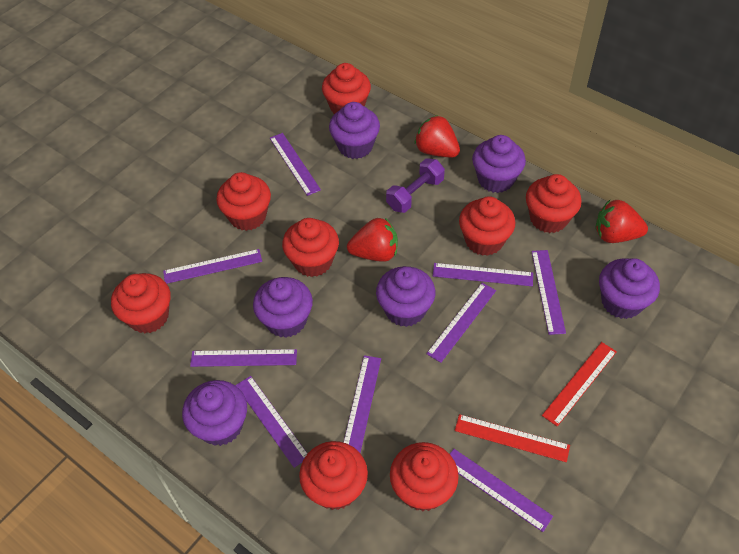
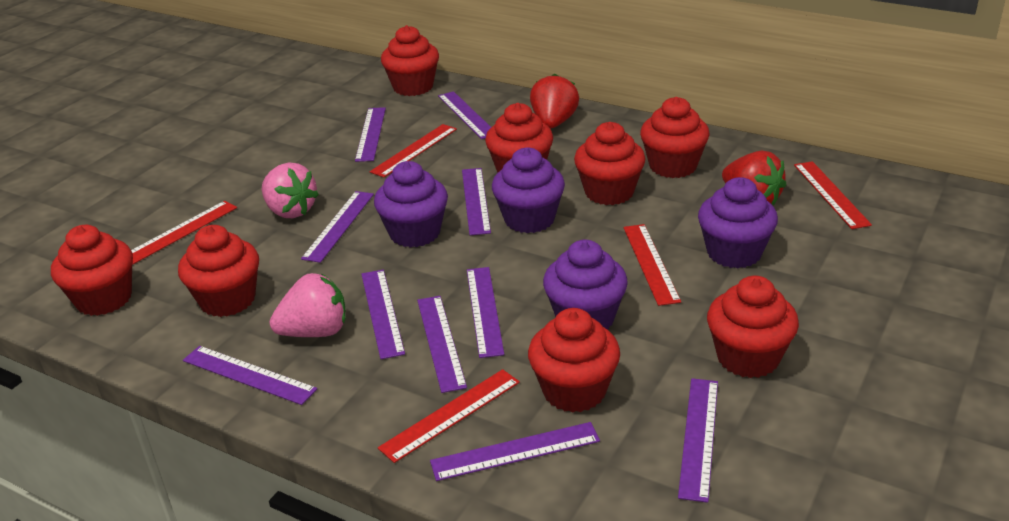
pink strawberry: 0 -> 2
purple cupcake: 6 -> 4
purple dumbbell: 1 -> 0
purple ruler: 9 -> 10
red ruler: 2 -> 5
red strawberry: 3 -> 2

